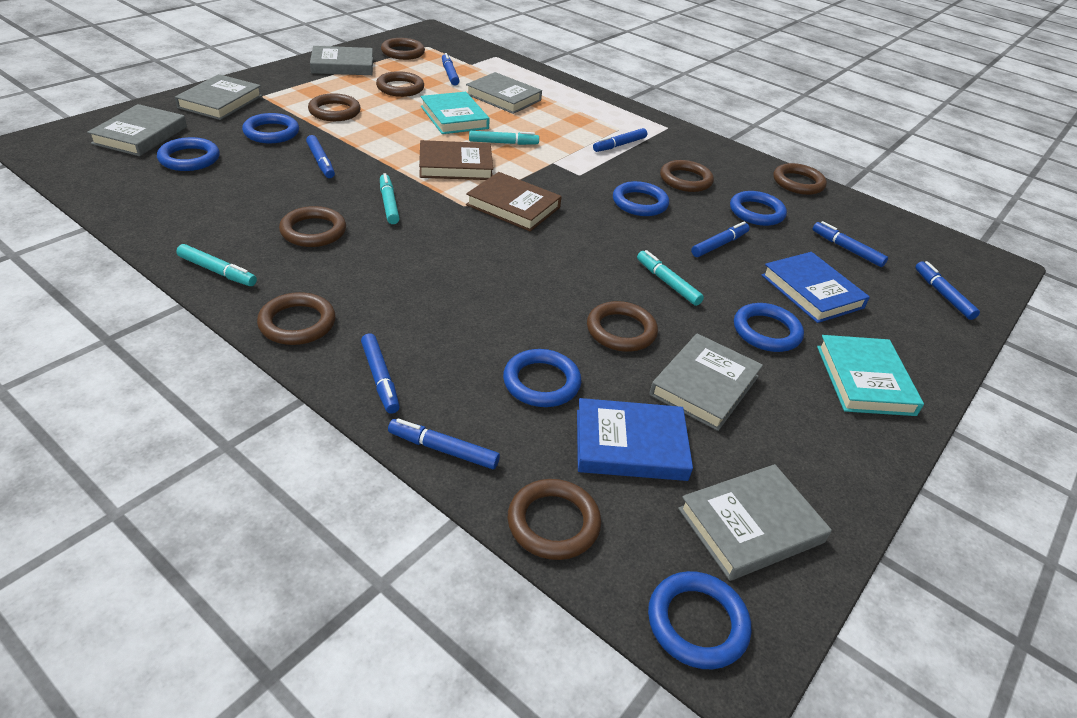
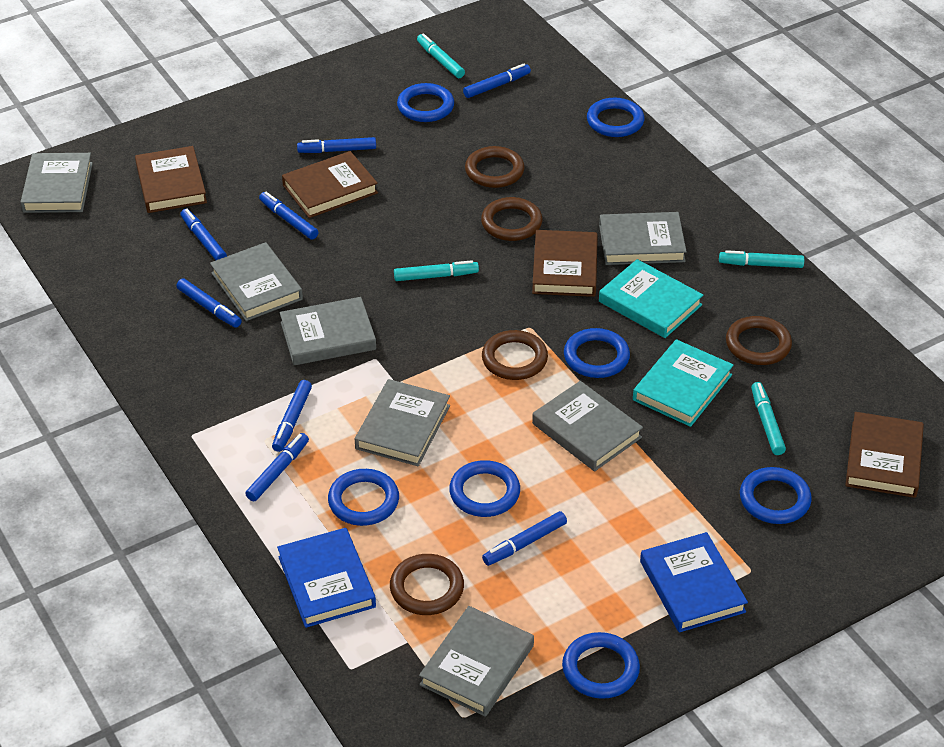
brown book: 2 -> 4
brown ring: 9 -> 5
grey book: 6 -> 7

